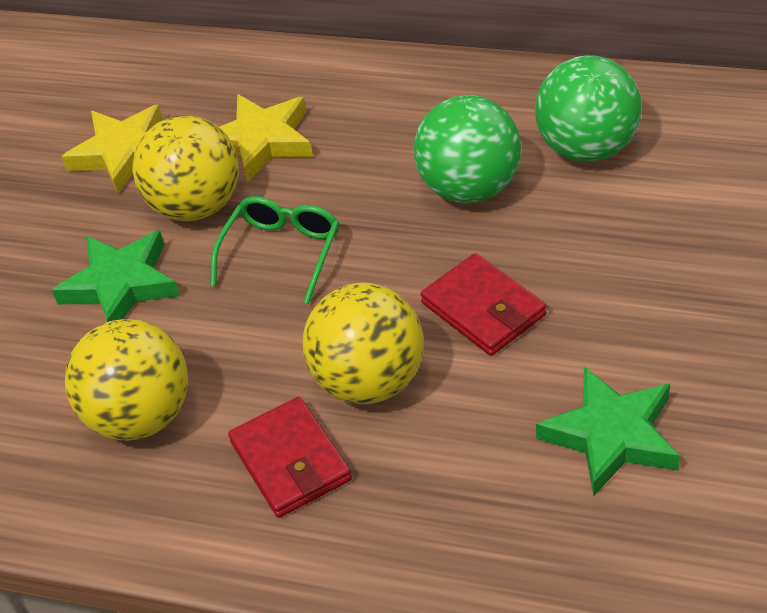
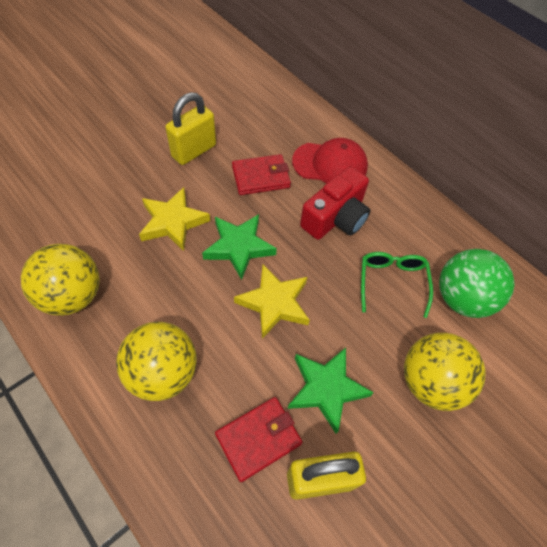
green ball: 2 -> 1
red camera: 0 -> 1
red cap: 0 -> 1
yellow padlock: 0 -> 2

